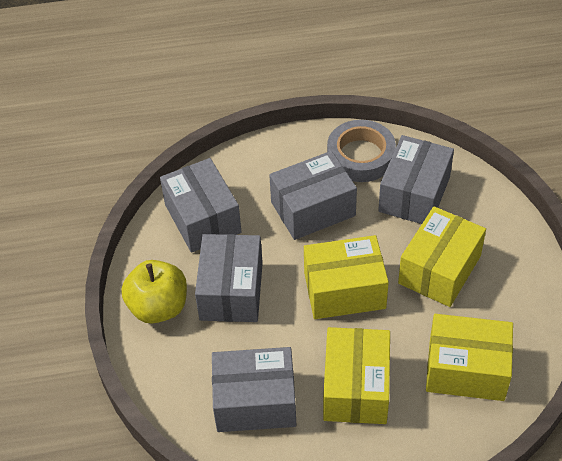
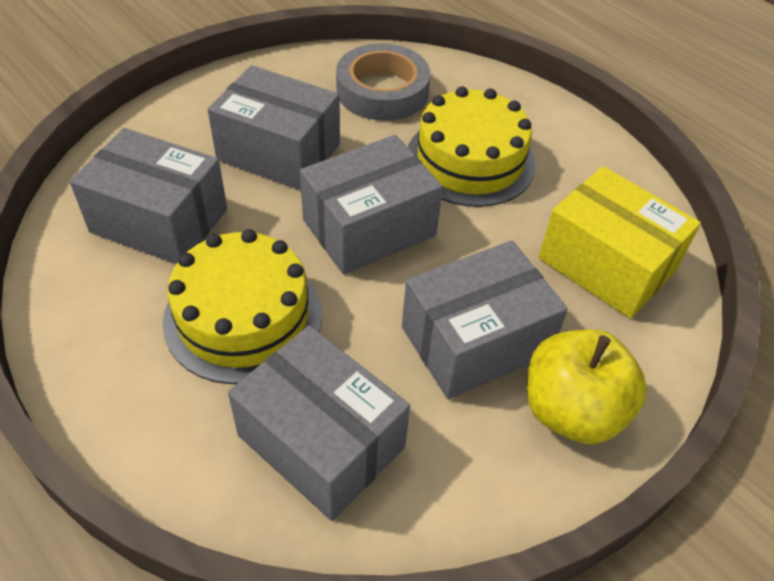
yellow box: 4 -> 1
yellow cake: 0 -> 2

